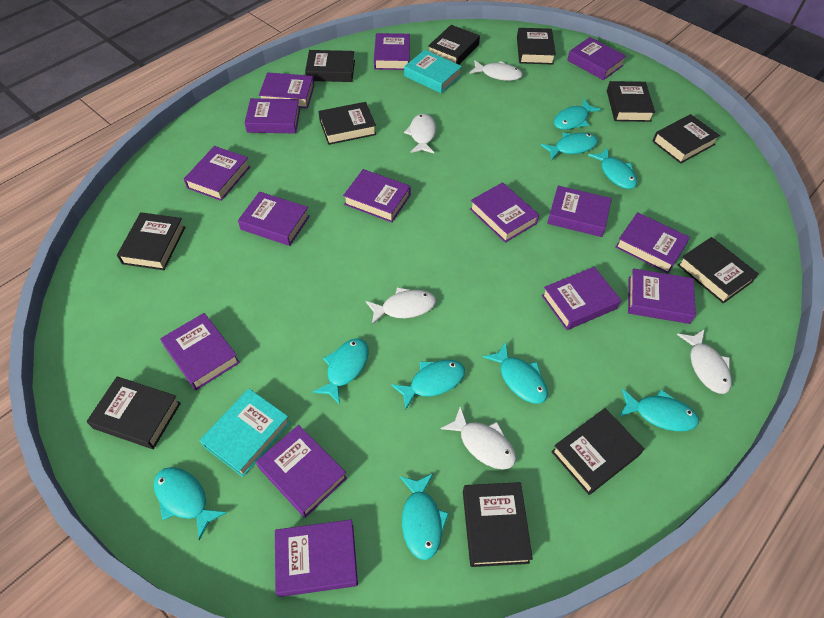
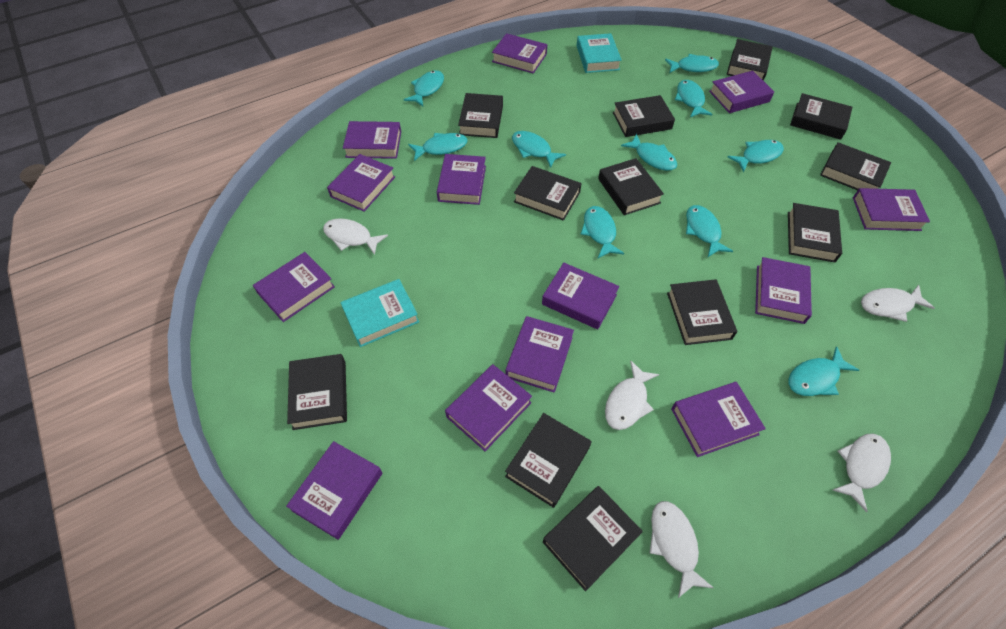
black book: 11 -> 12
purple book: 15 -> 13
turquoise fish: 9 -> 10

